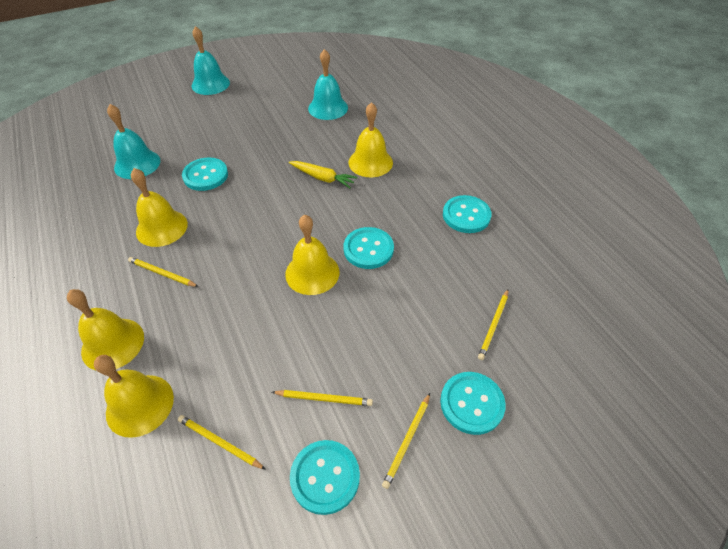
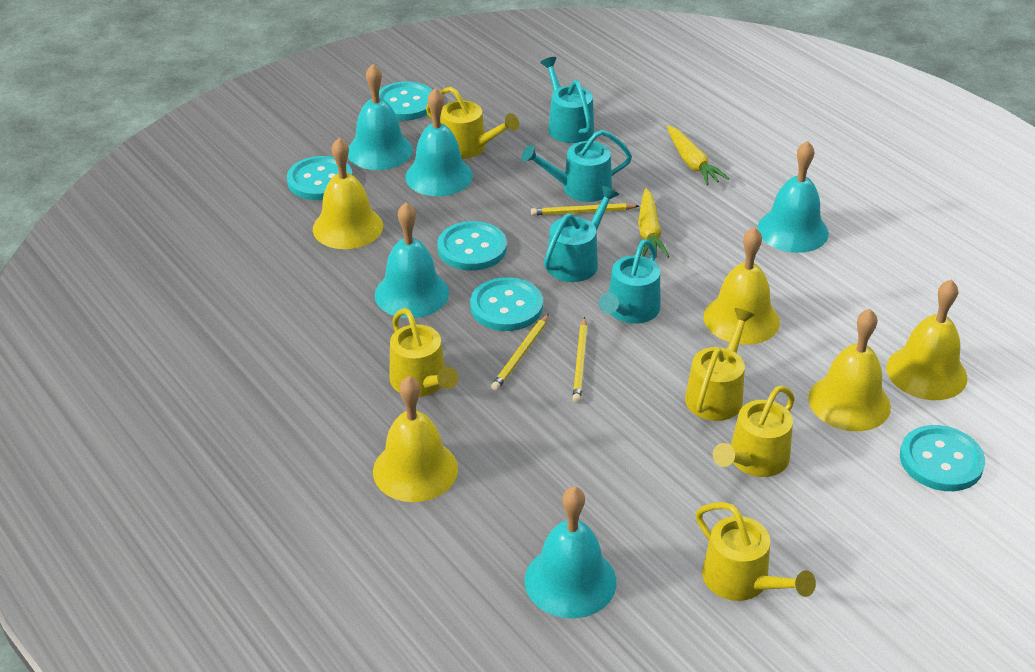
turquoise bell: 3 -> 5
turquoise watering can: 0 -> 4
yellow carrot: 1 -> 2
yellow pencil: 5 -> 3
yellow watering can: 0 -> 5

